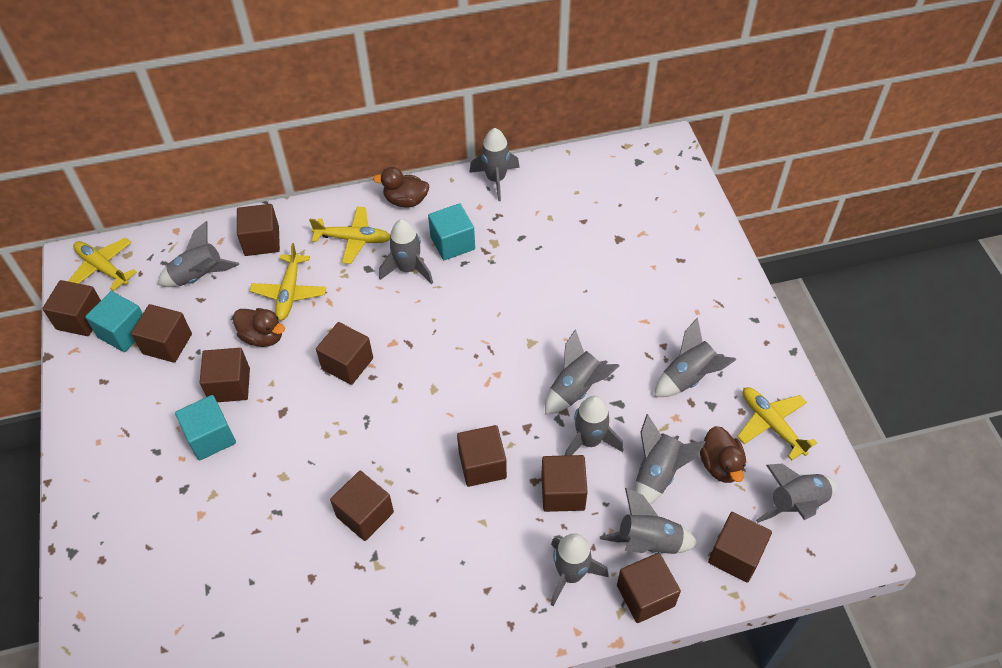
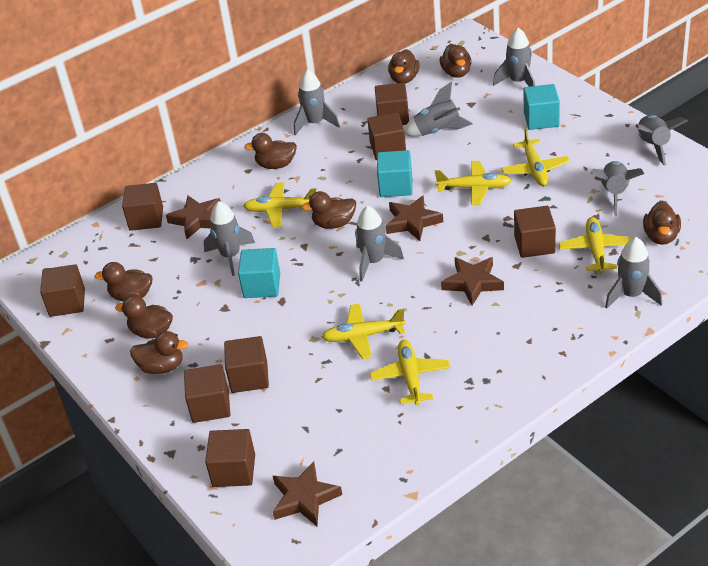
brown cube: 10 -> 8
brown duck: 3 -> 8
brown star: 0 -> 4
grey rocket: 10 -> 8
yellow plane: 4 -> 6

